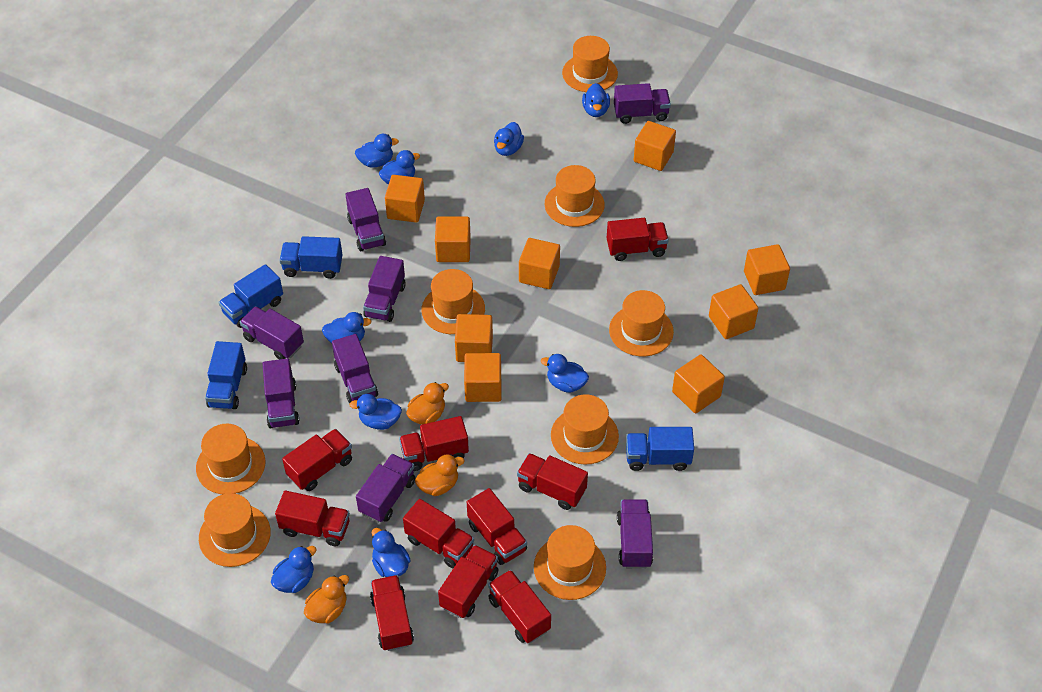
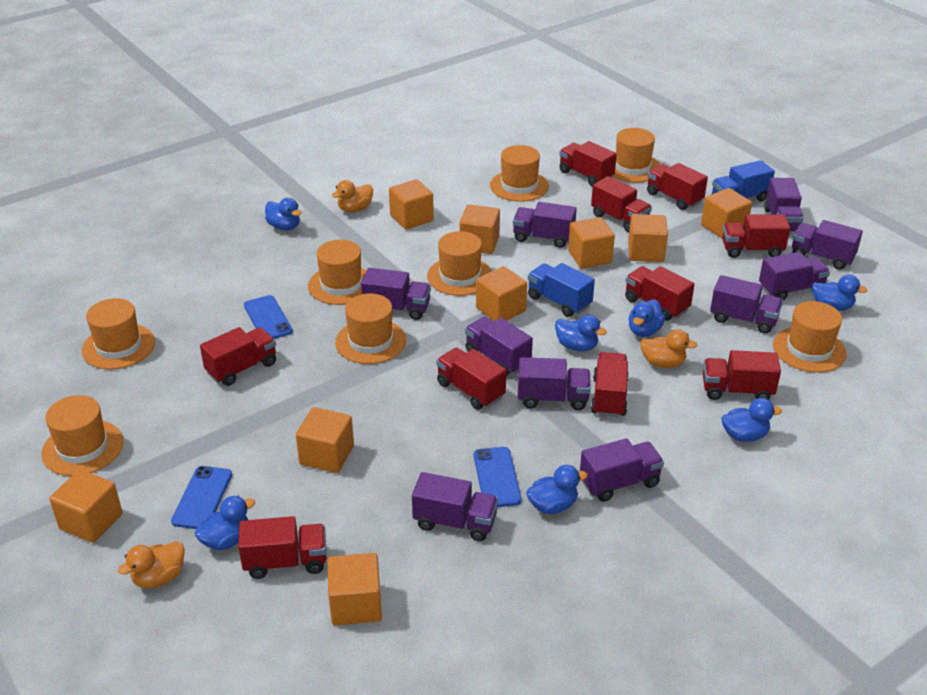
blue duck: 9 -> 7
blue phone: 0 -> 3
blue truck: 4 -> 2
purple truck: 8 -> 10

